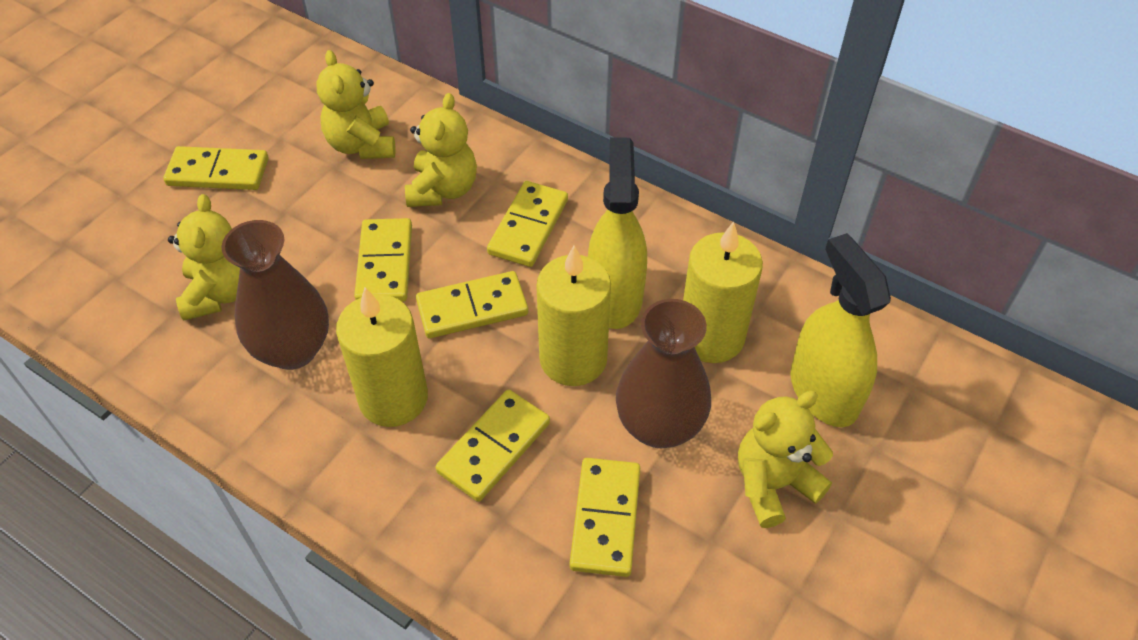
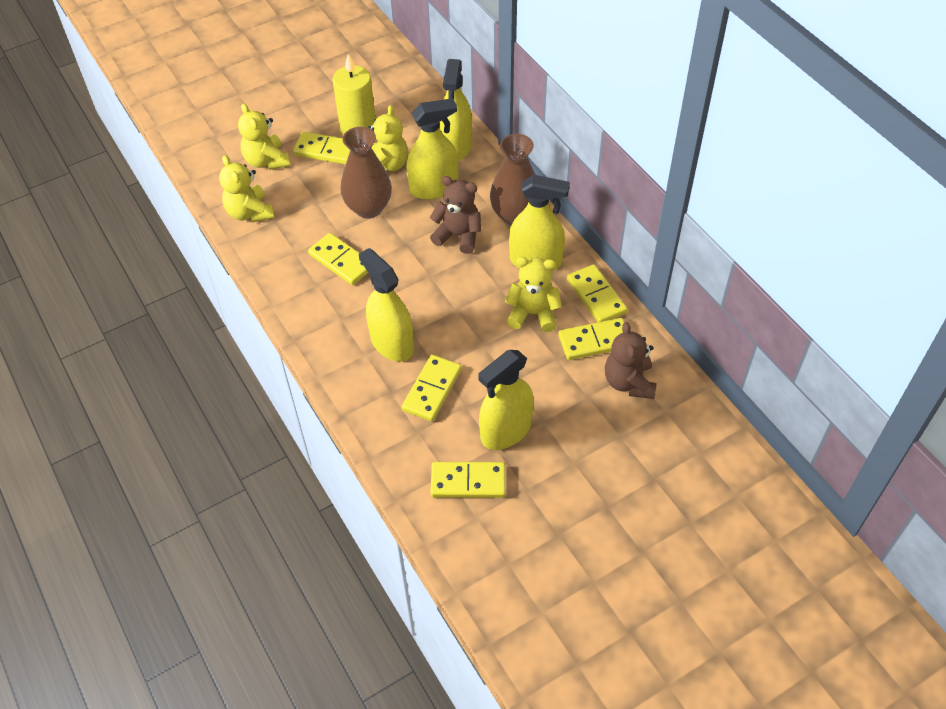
brown teddy bear: 0 -> 2
yellow candle: 3 -> 1
yellow spray bottle: 2 -> 5

